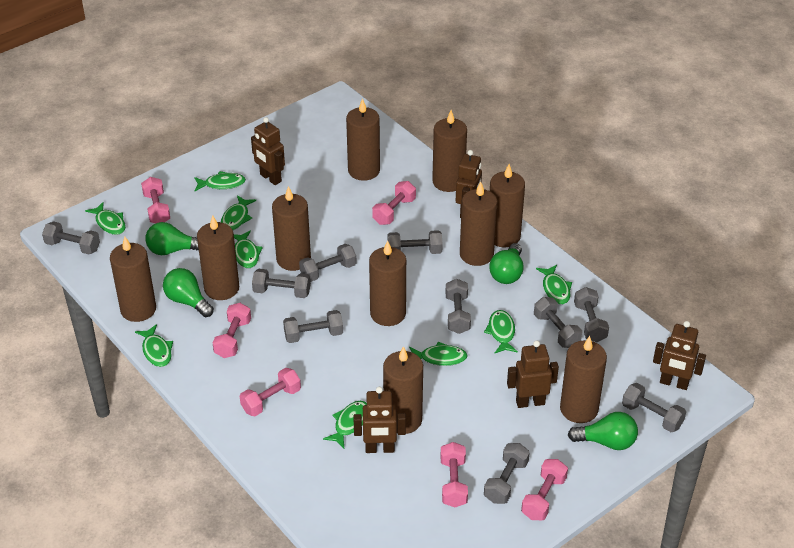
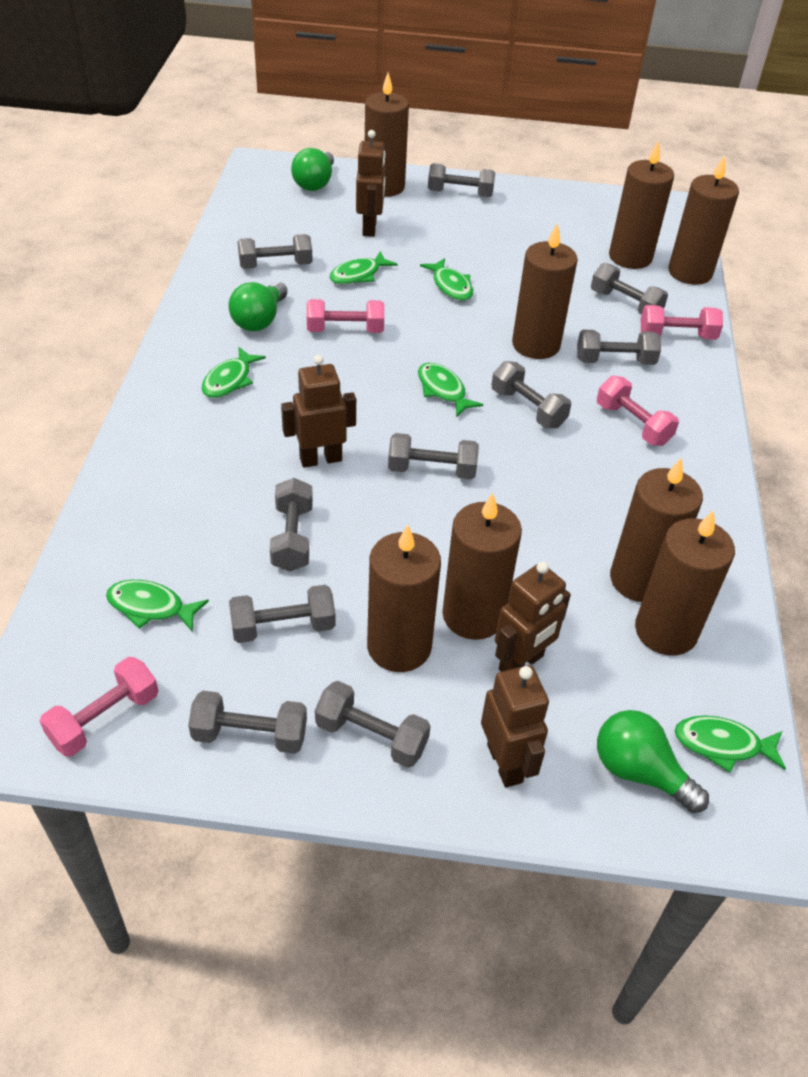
brown candle: 10 -> 8
brown robot: 5 -> 4
green fish: 9 -> 6
green light bulb: 4 -> 3
pink dumbbell: 6 -> 4

